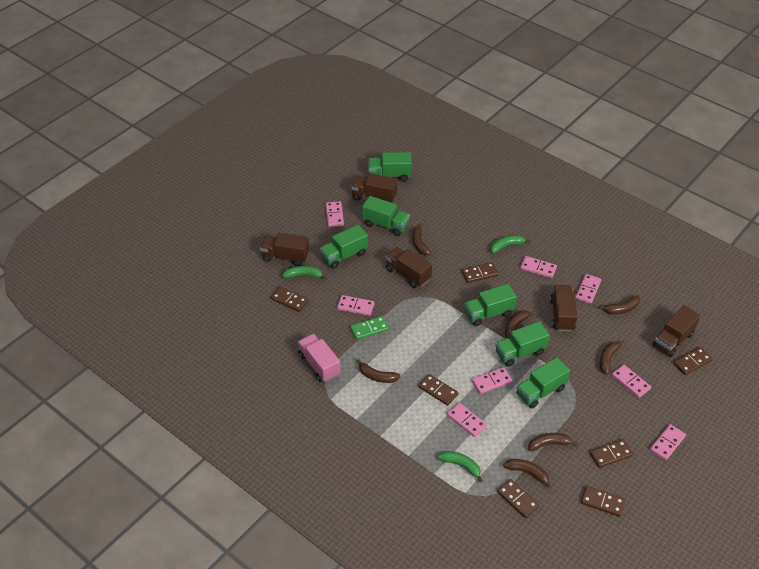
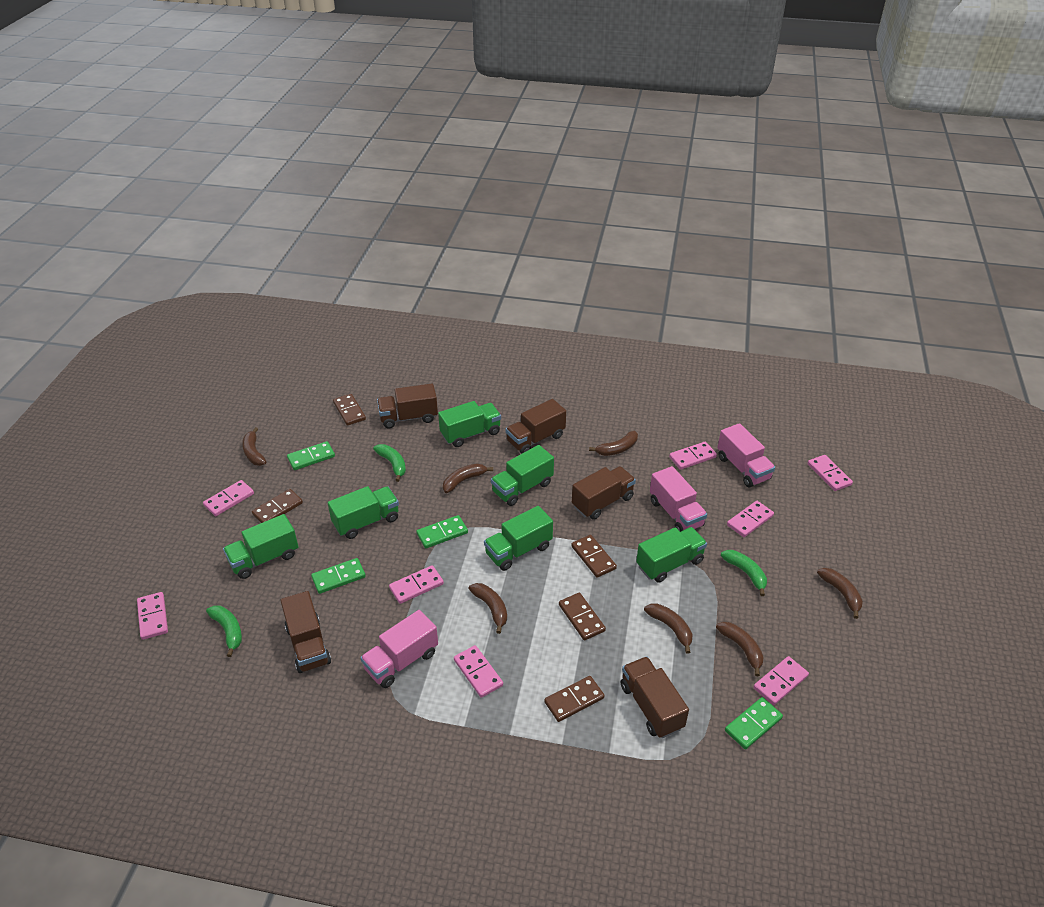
brown domino: 7 -> 5
green domino: 1 -> 4
pink truck: 1 -> 3

